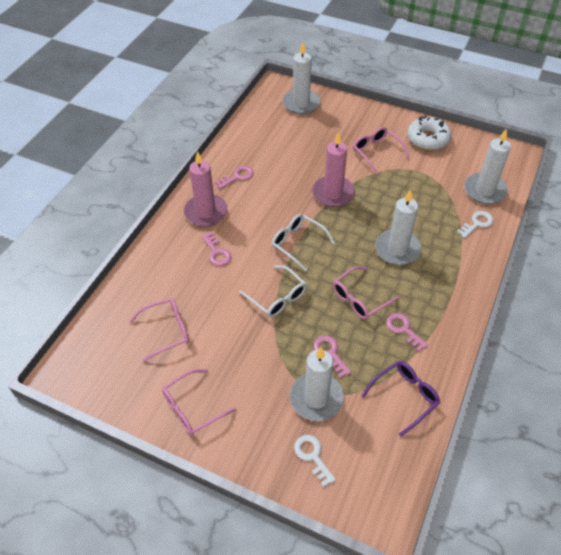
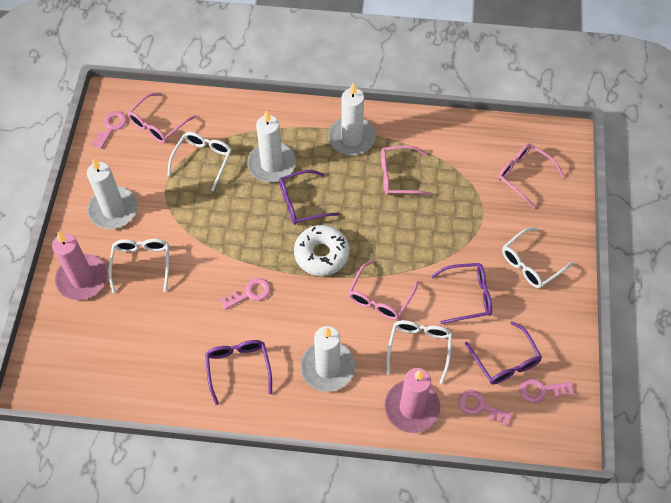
purple glasses: 1 -> 4
white glasses: 2 -> 4
white key: 2 -> 0

